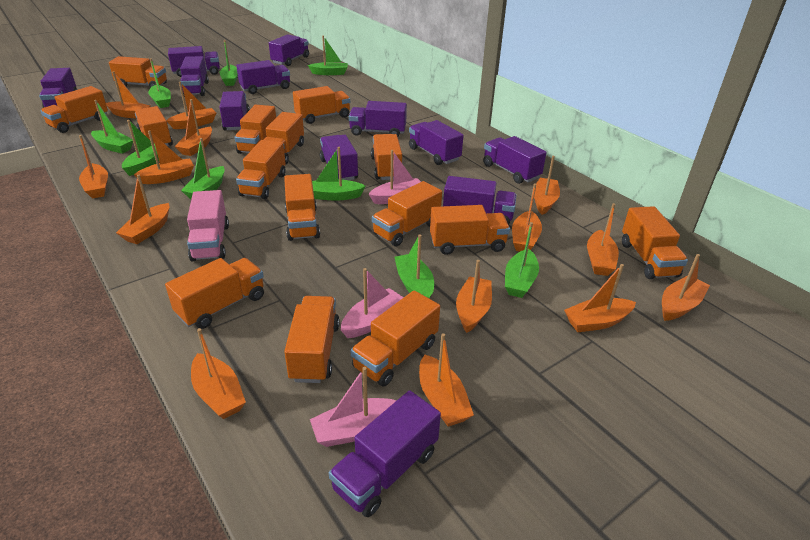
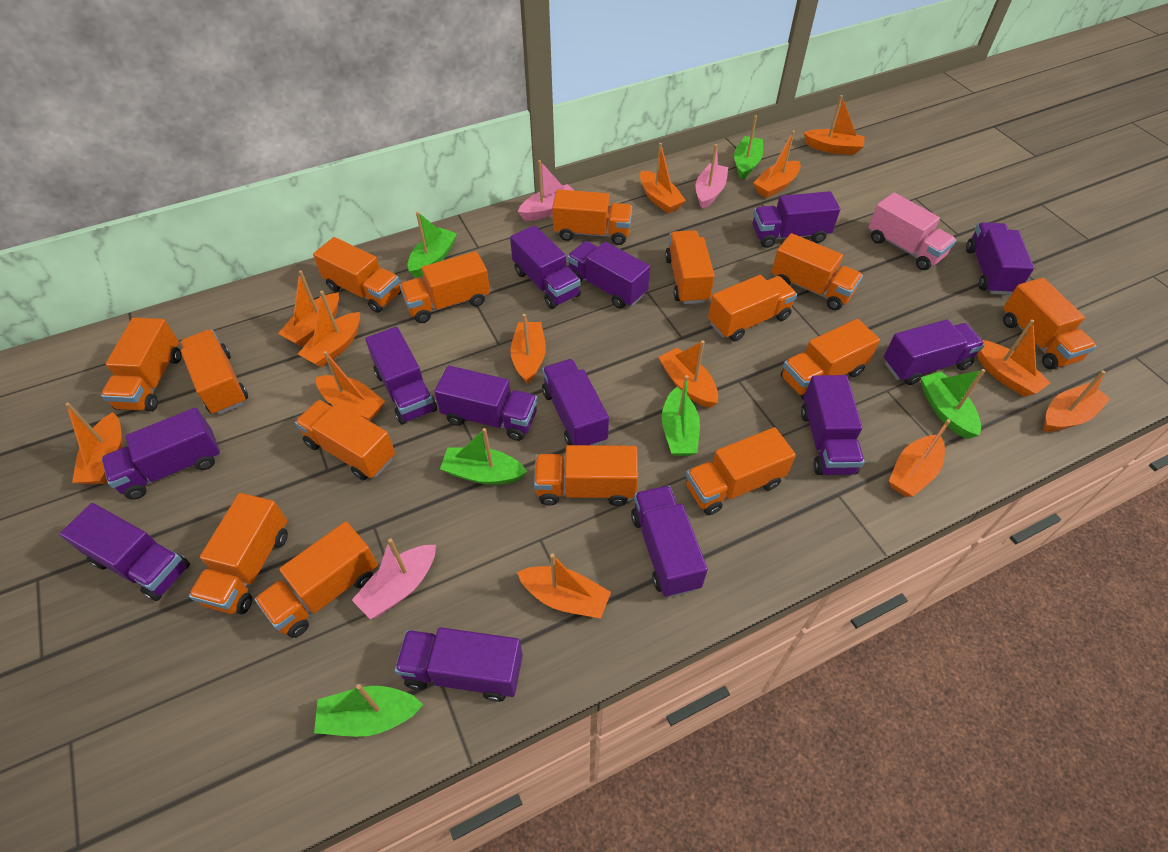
green boat: 9 -> 6
orange boat: 14 -> 13
purple truck: 12 -> 13

